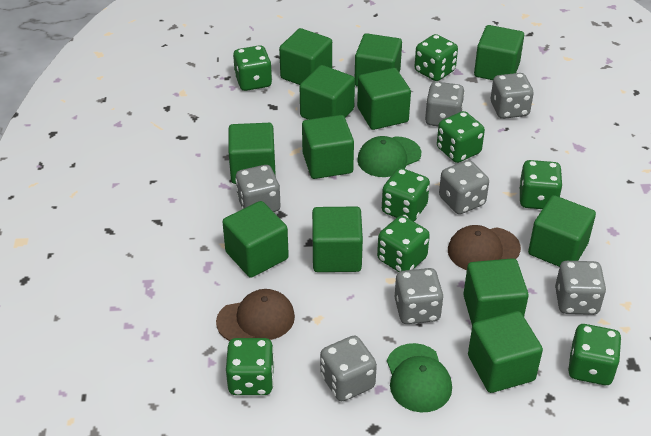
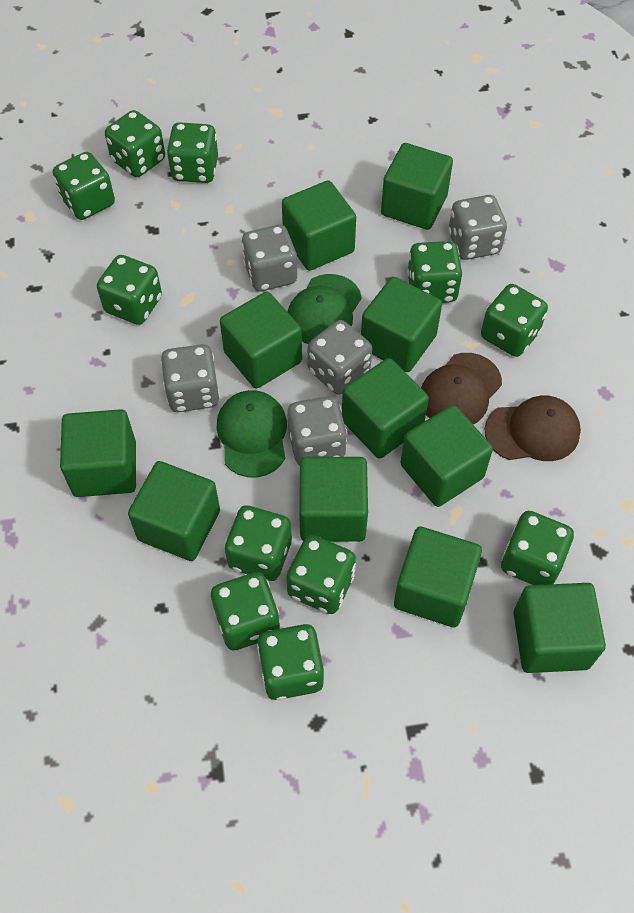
green cube: 12 -> 11
green dice: 8 -> 11
grey dice: 7 -> 5

